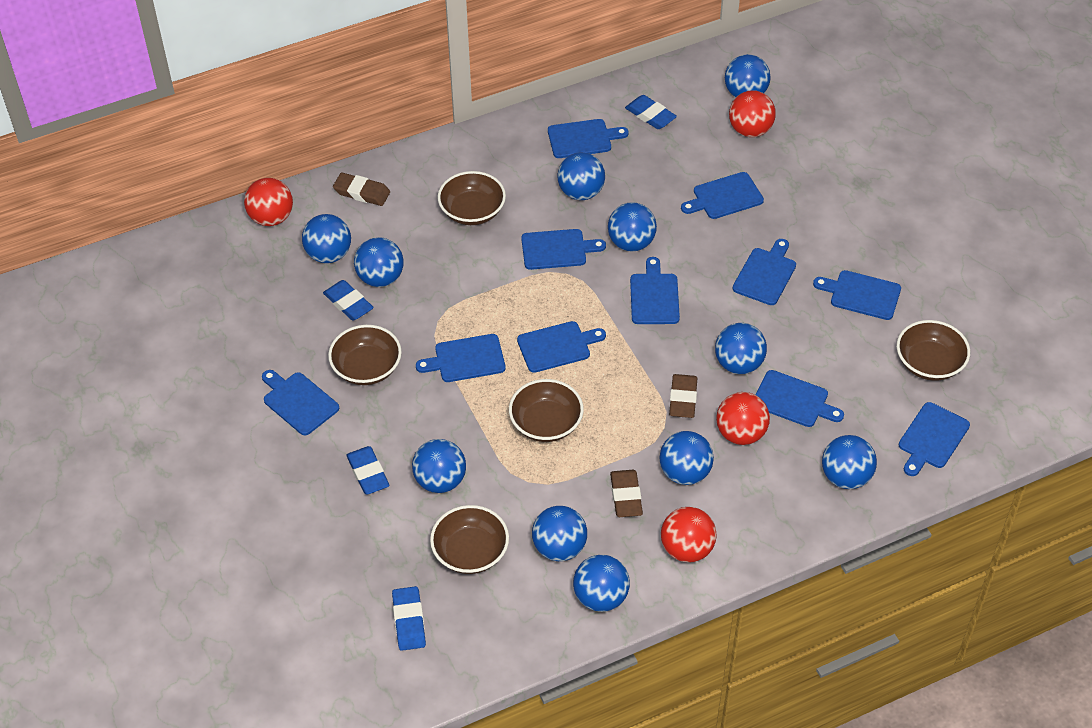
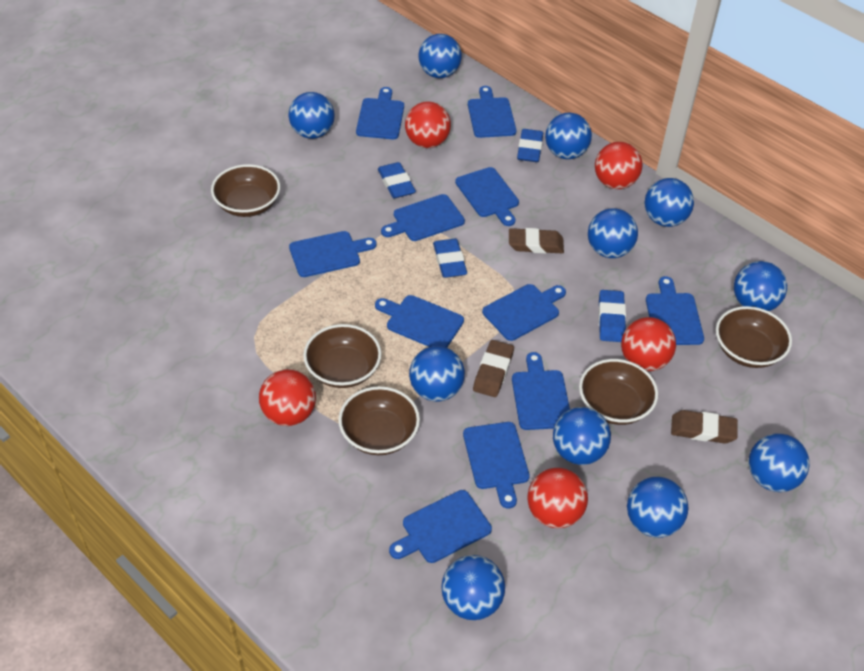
red ball: 4 -> 5

